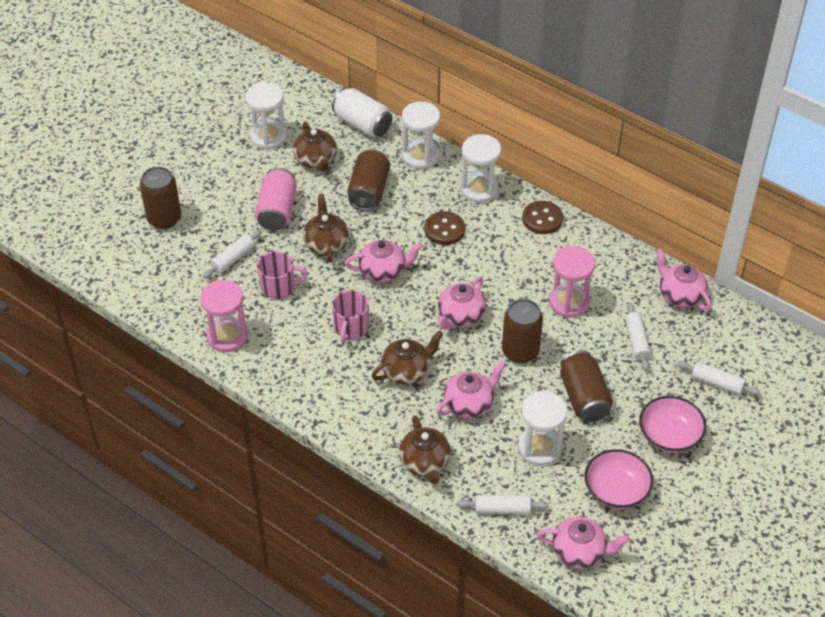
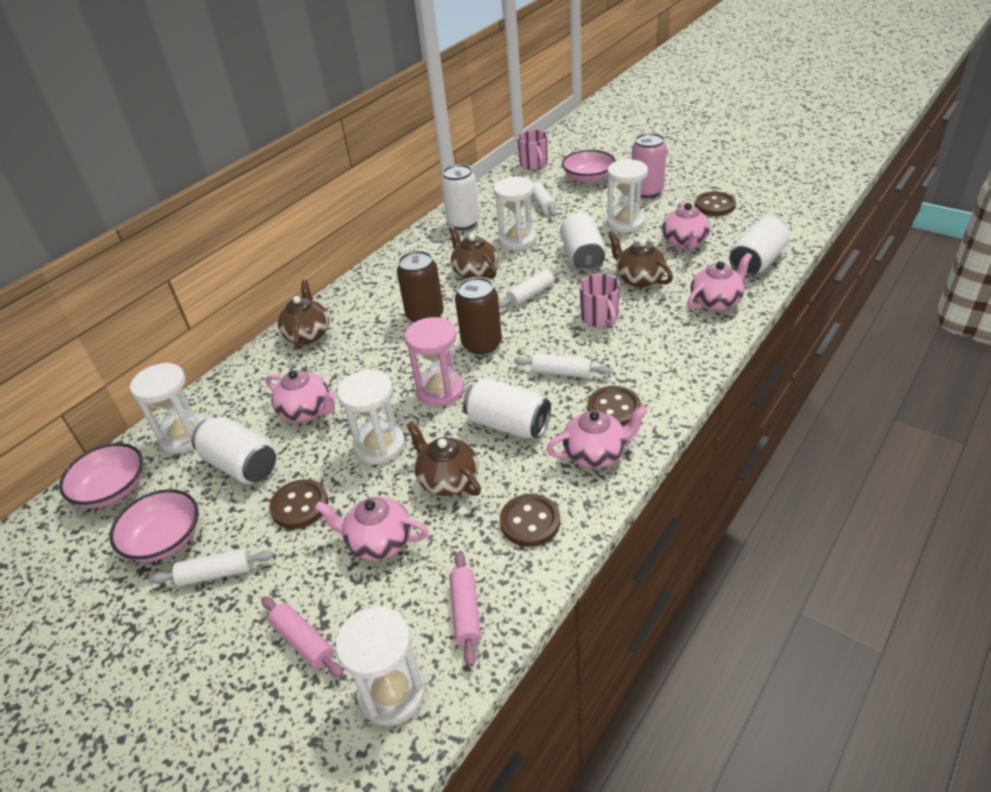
brown button: 2 -> 4
brown can: 4 -> 2
pink bowl: 2 -> 3
pink hourglass: 2 -> 1
pink rolling pin: 0 -> 2
white can: 1 -> 5
white hourglass: 4 -> 5

